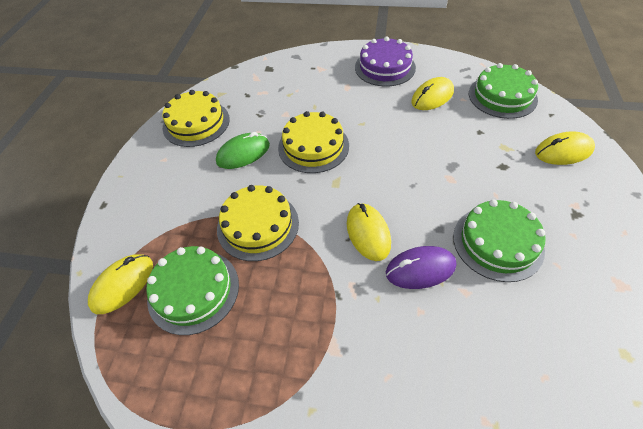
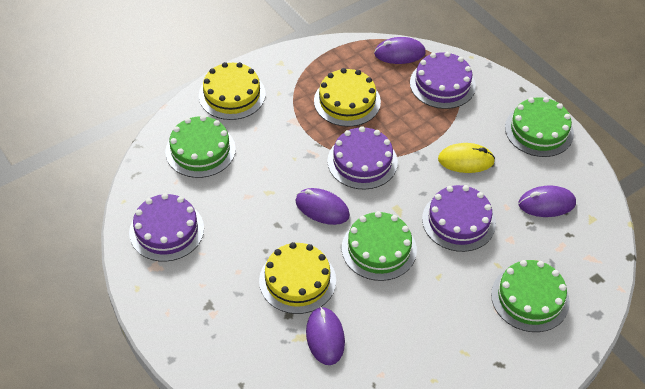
green cake: 3 -> 4
green mouse: 1 -> 0
purple cake: 1 -> 4
purple mouse: 1 -> 4
yellow mouse: 4 -> 1

